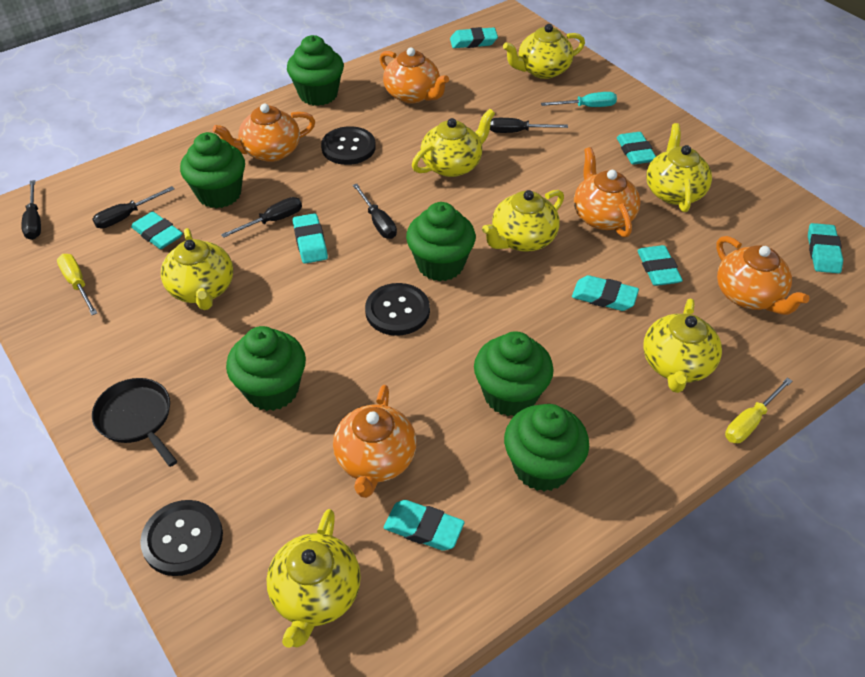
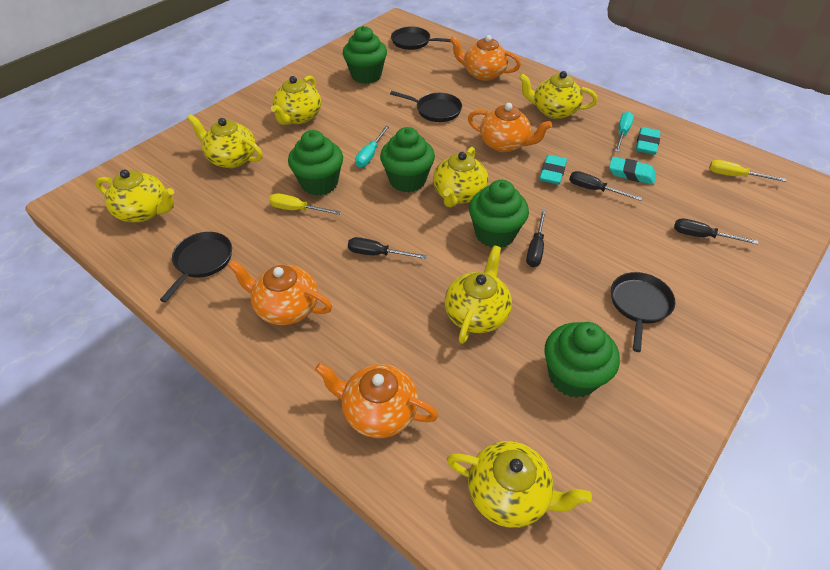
black button: 3 -> 0
black pan: 1 -> 4
black screwdriver: 5 -> 4
green cupcake: 6 -> 5
orange teapot: 5 -> 4
turquoise eraser: 8 -> 3
turquoise screwdriver: 1 -> 2

